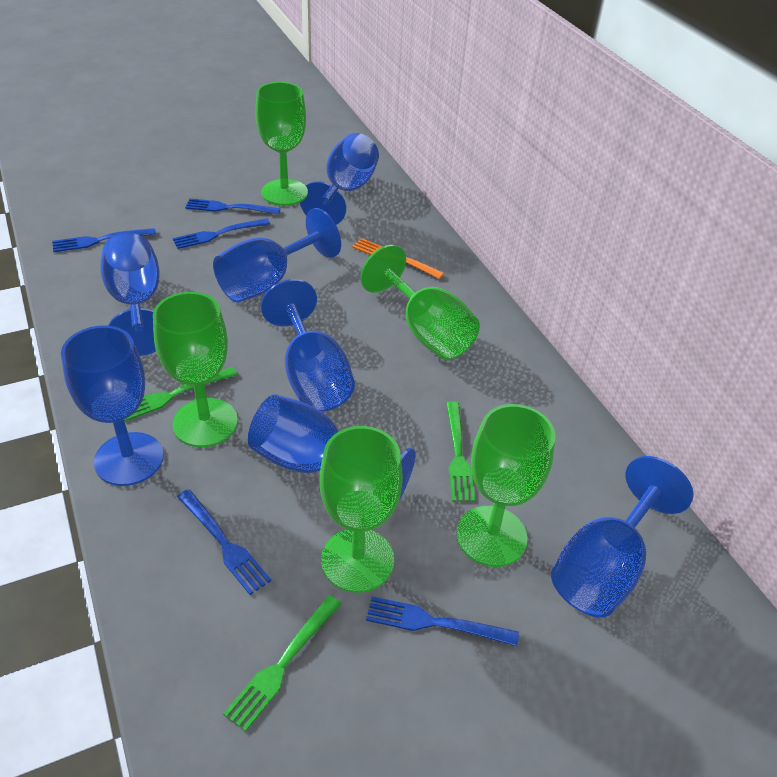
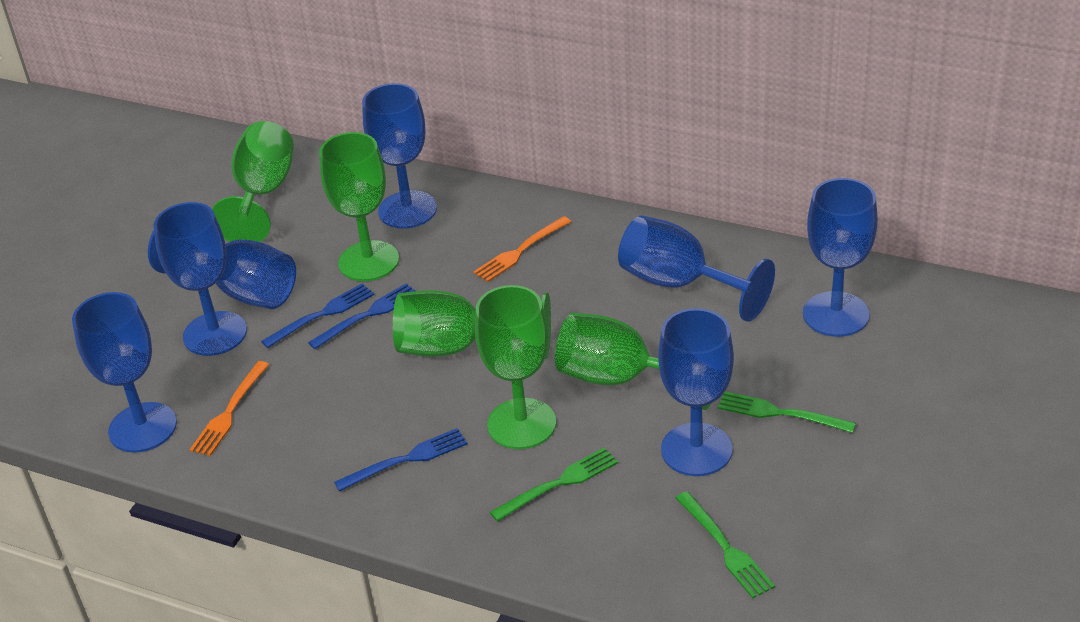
blue fork: 5 -> 3
orange fork: 1 -> 2

